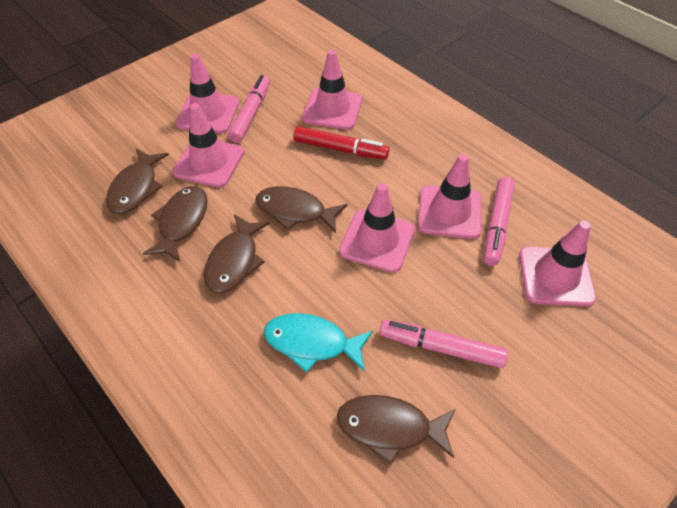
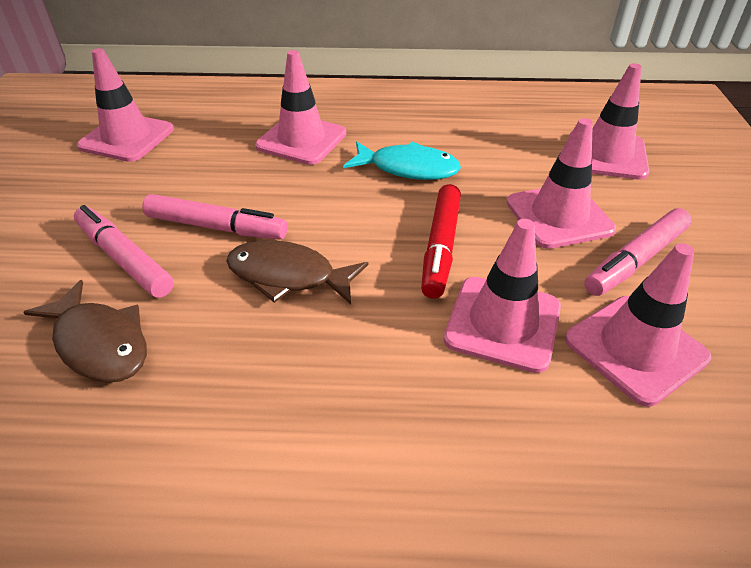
brown fish: 5 -> 2

